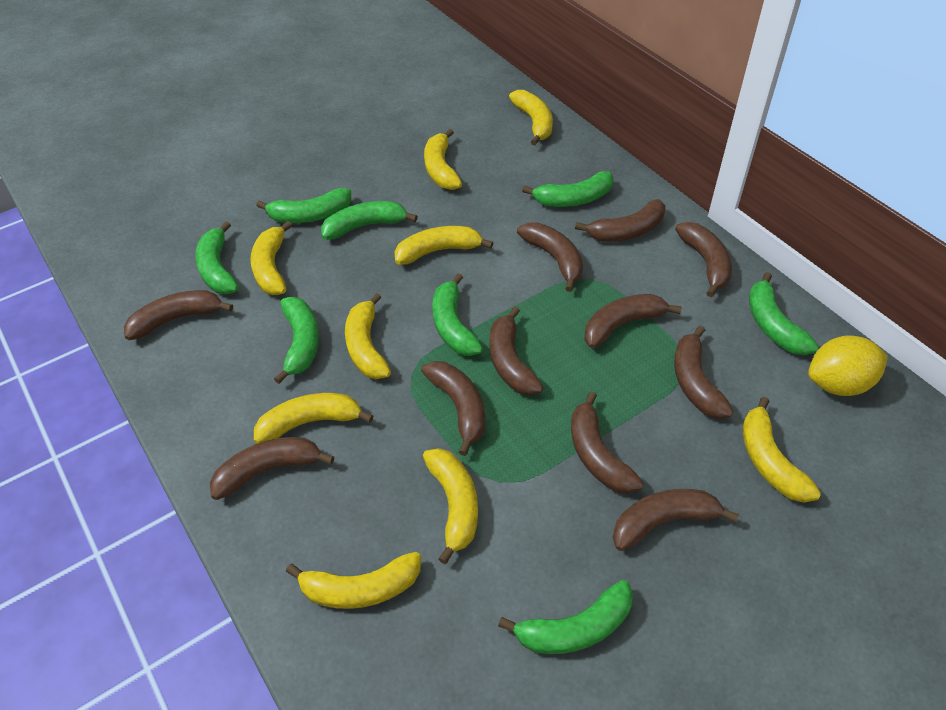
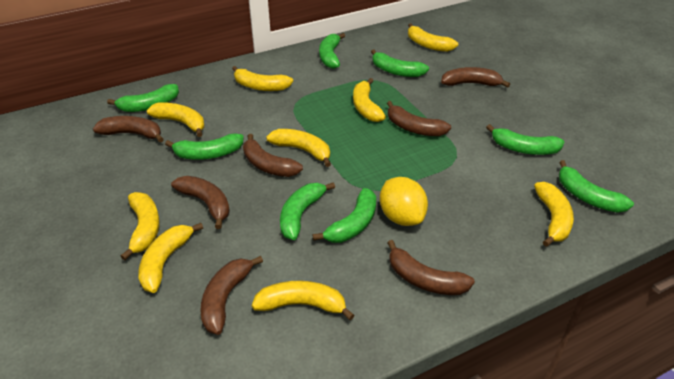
brown banana: 11 -> 7

